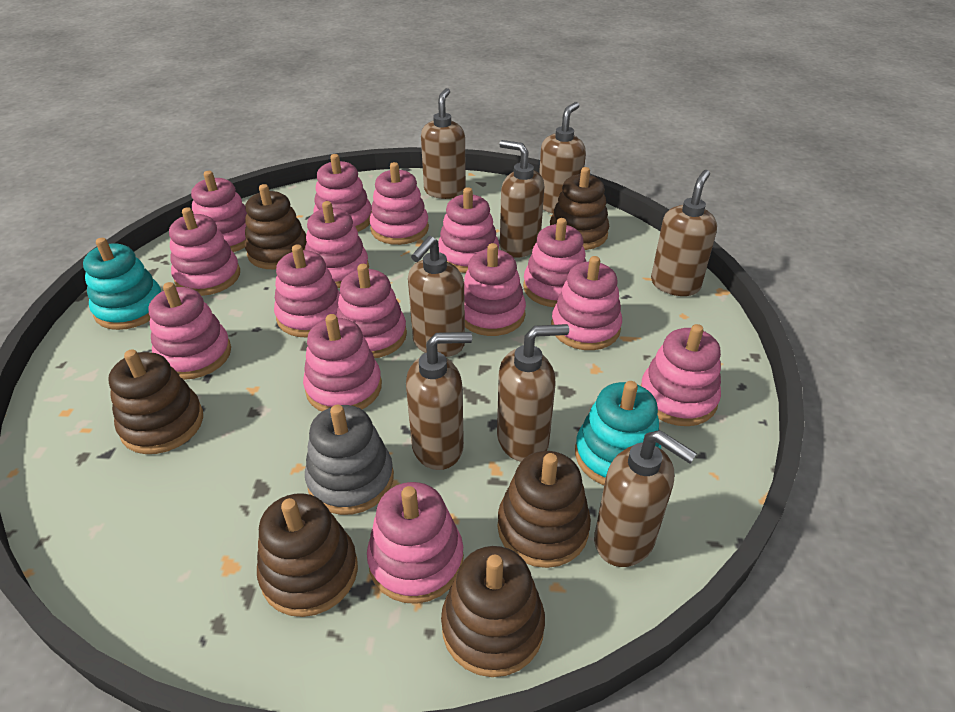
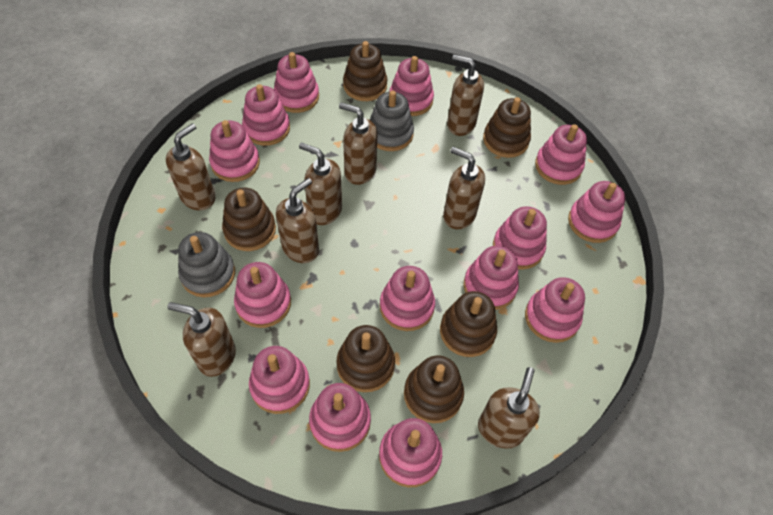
grey stacking toy: 1 -> 2
pink stacking toy: 15 -> 14
turquoise stacking toy: 2 -> 0

